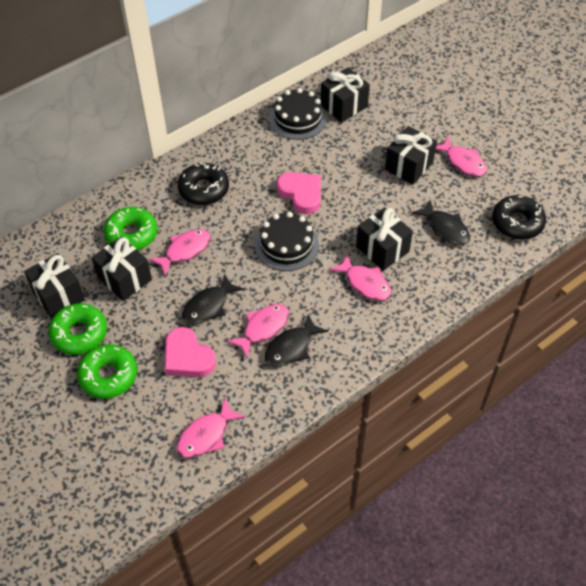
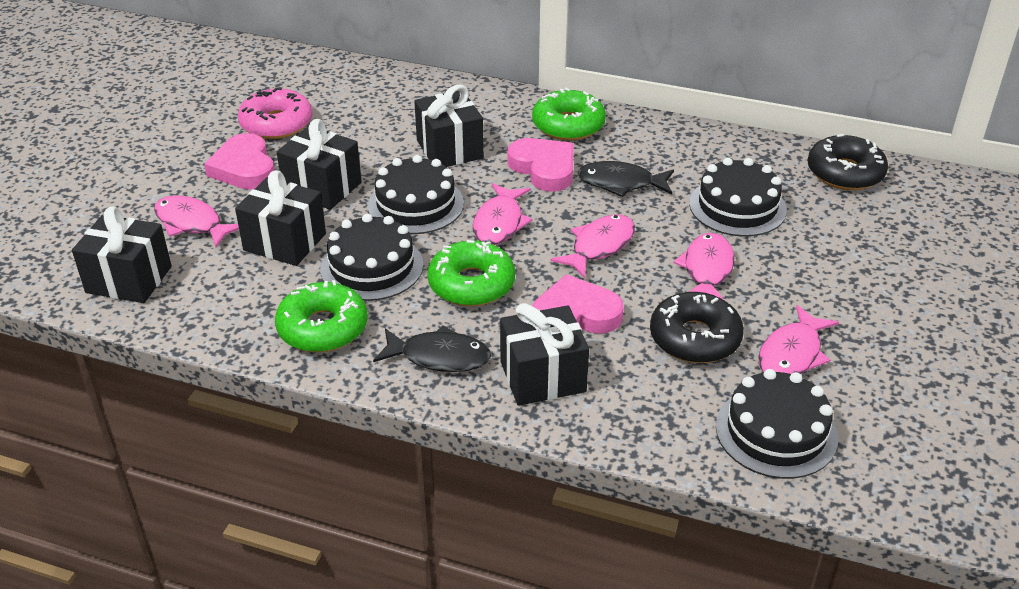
black cake: 2 -> 4
black fish: 3 -> 2
pink donut: 0 -> 1
pink heart: 2 -> 3

